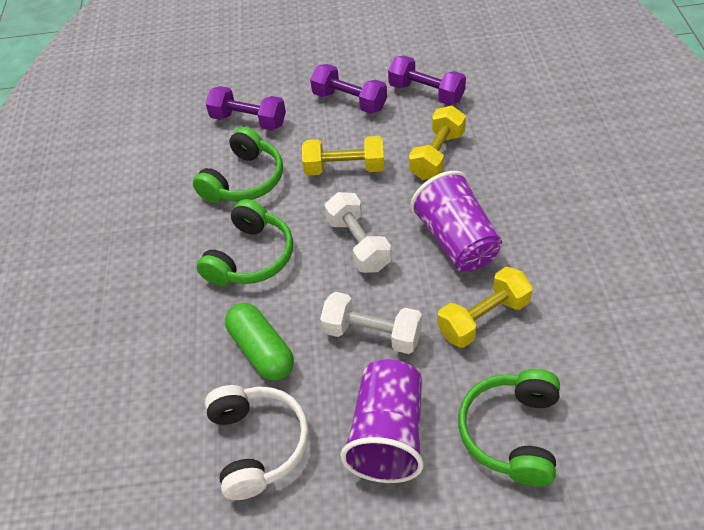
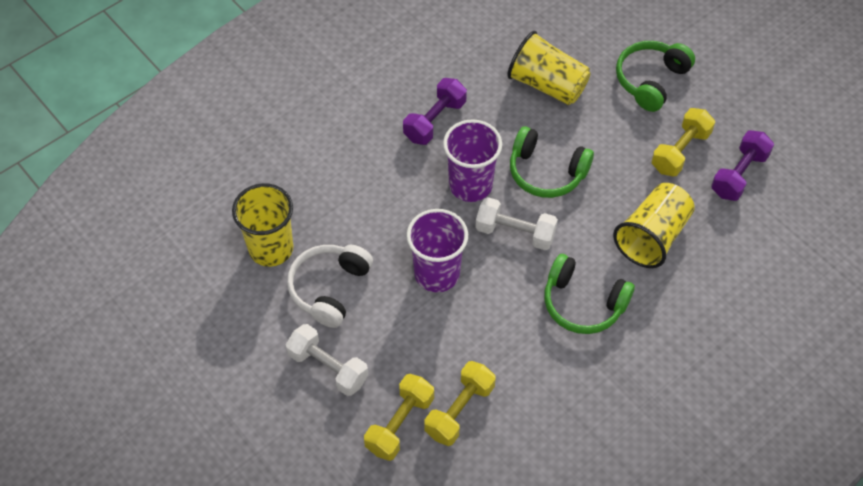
green capsule: 1 -> 0
purple dumbbell: 3 -> 2
yellow cup: 0 -> 3

